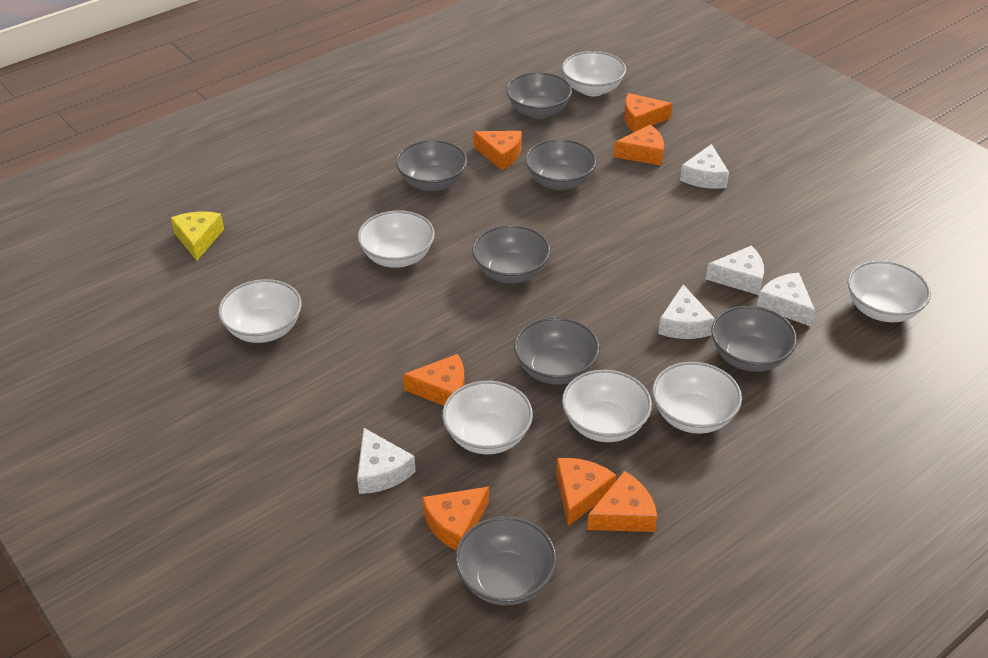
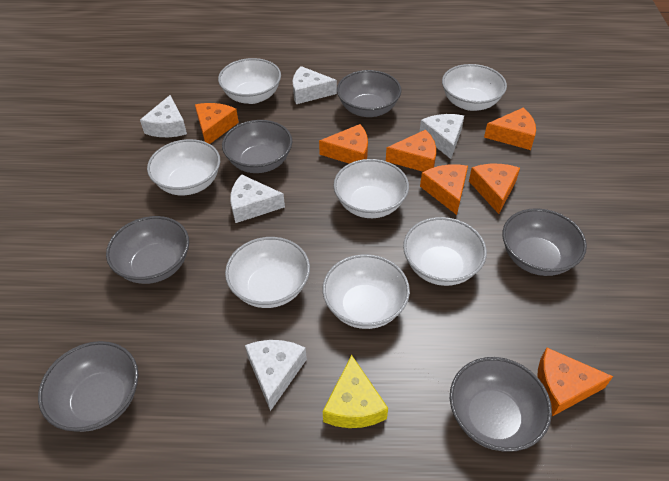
grey bowl: 7 -> 6

